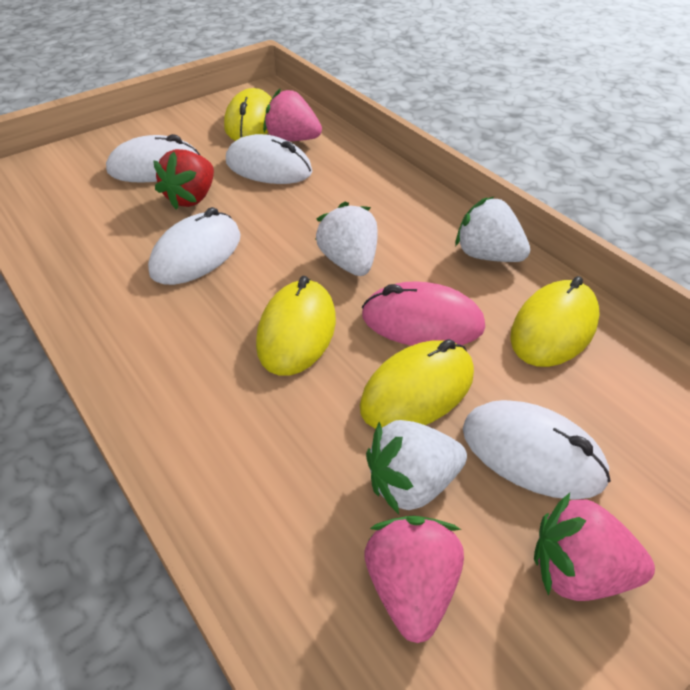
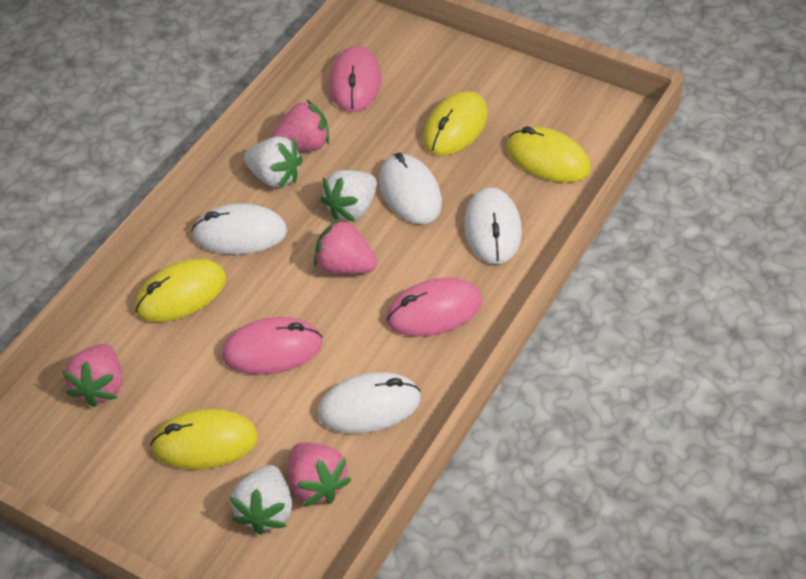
pink mouse: 1 -> 3
pink strawberry: 3 -> 4
red strawberry: 1 -> 0

